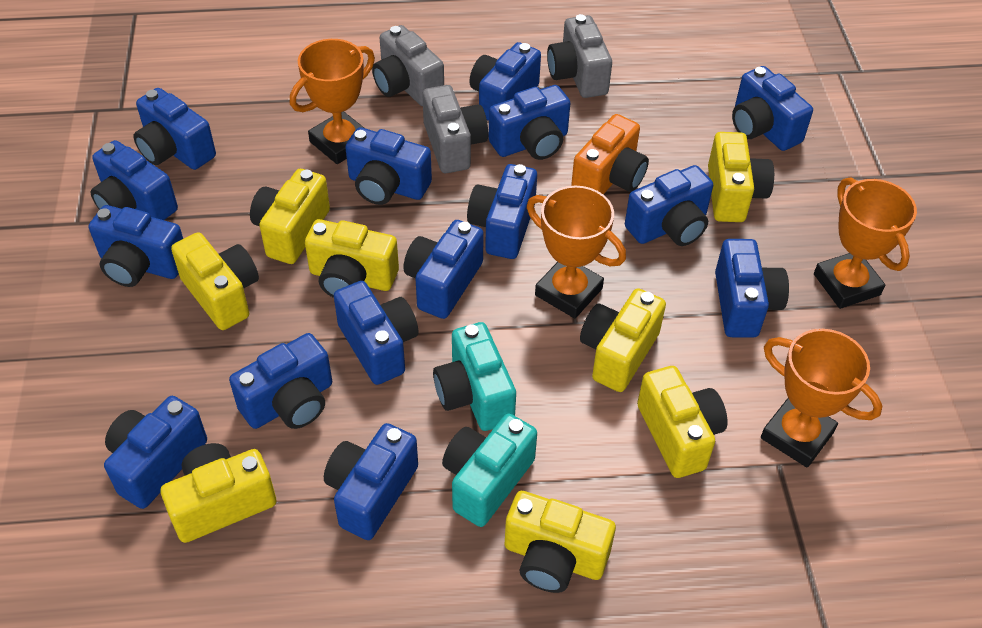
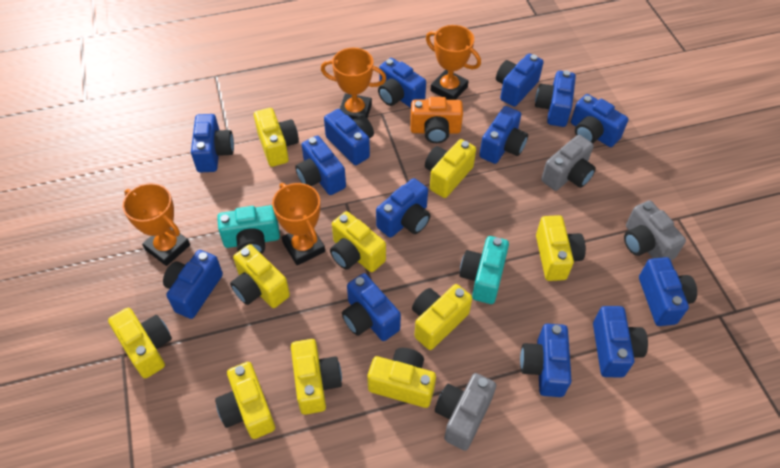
blue camera: 15 -> 14
yellow camera: 8 -> 10

